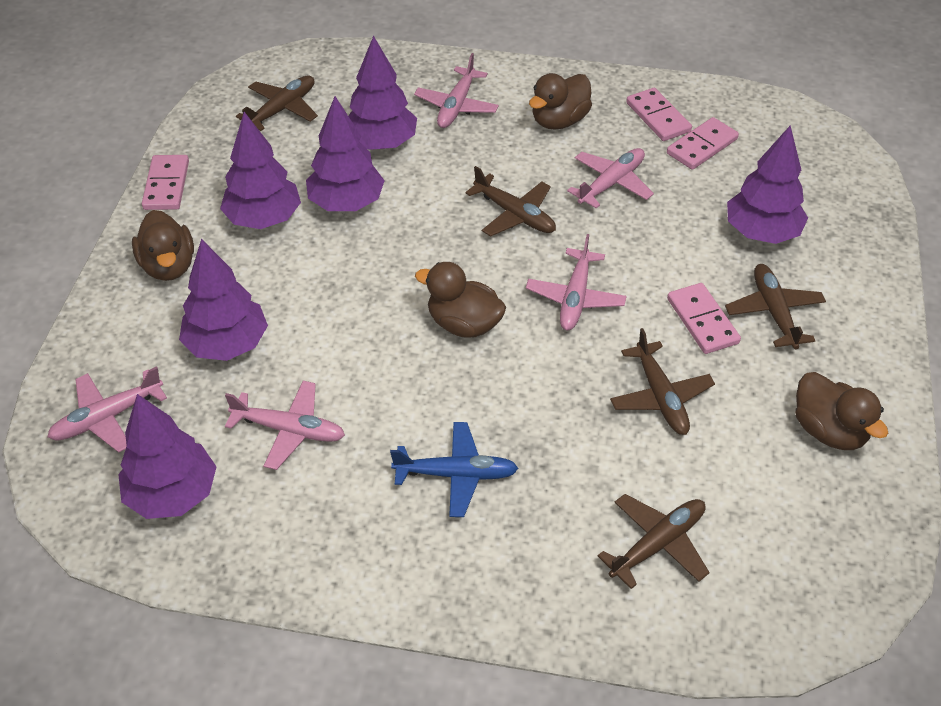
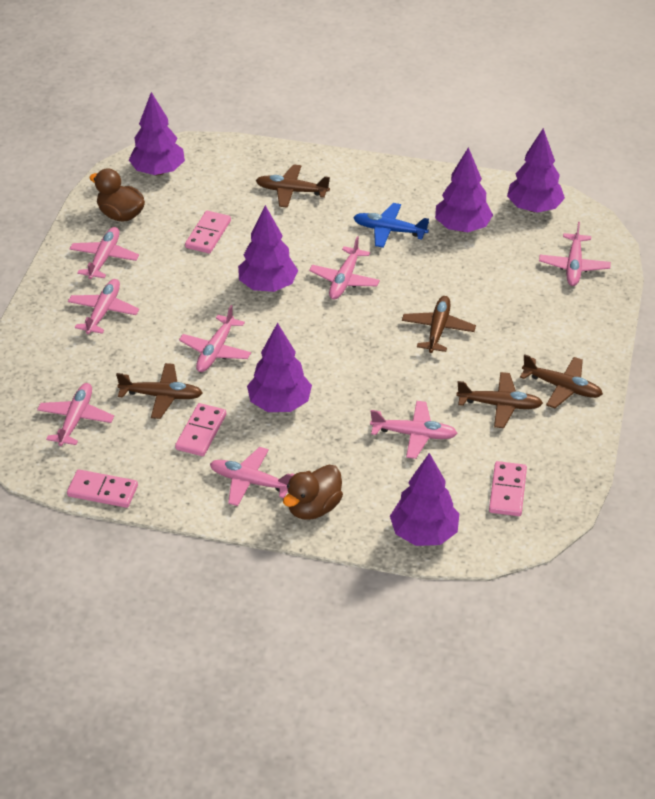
brown duck: 4 -> 2
pink plane: 5 -> 8

